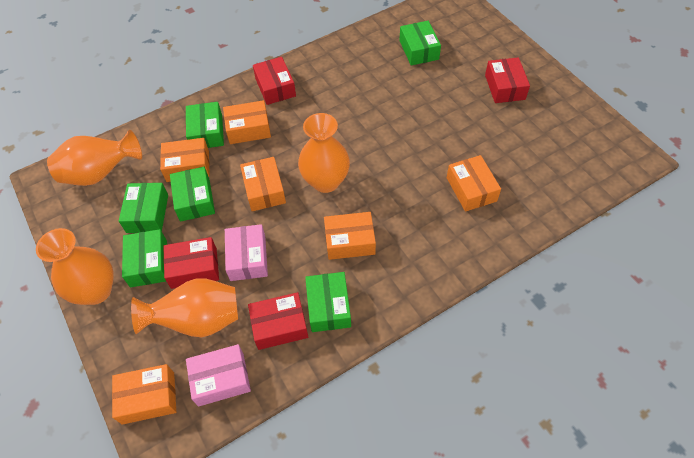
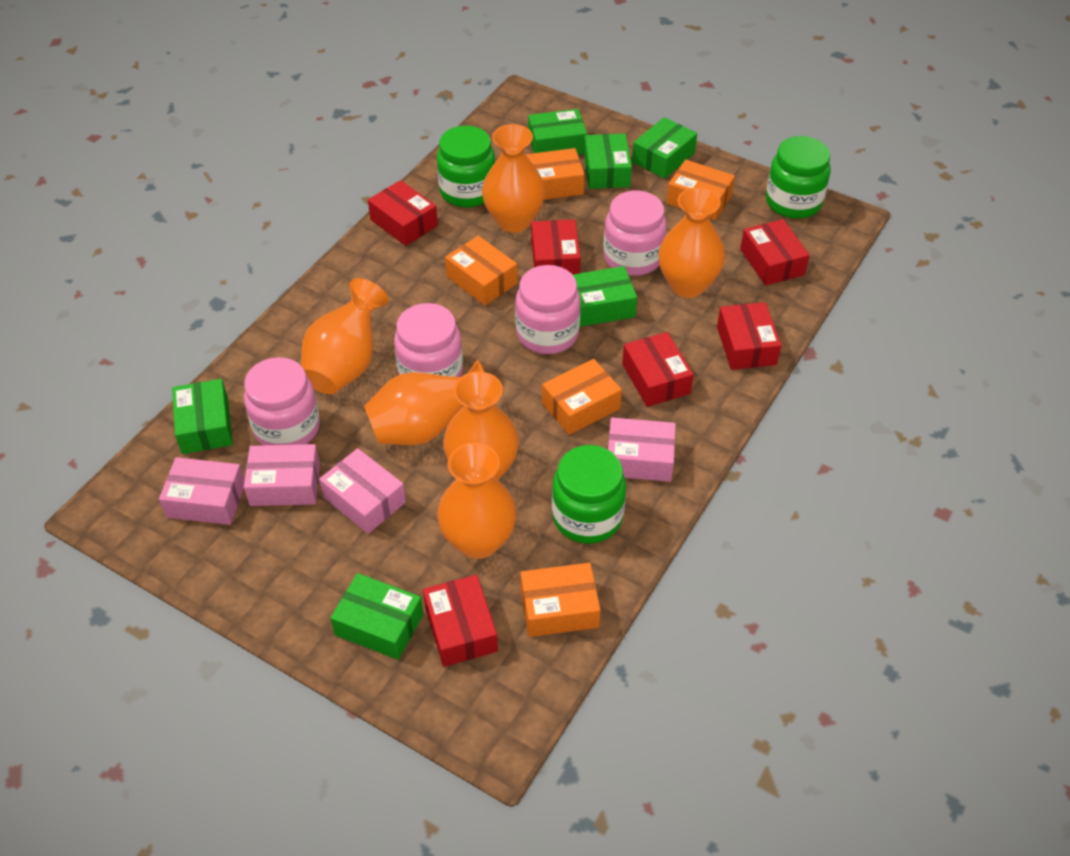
green jar: 0 -> 3
orange box: 6 -> 5
orange vase: 4 -> 6
pink box: 2 -> 4
pink jar: 0 -> 4
red box: 4 -> 6

